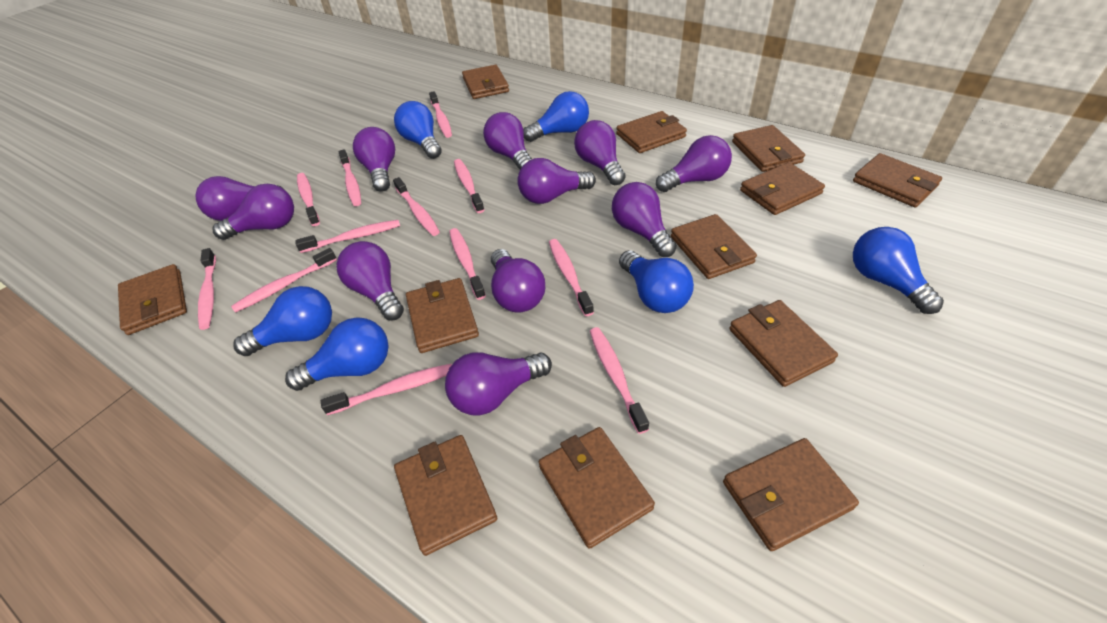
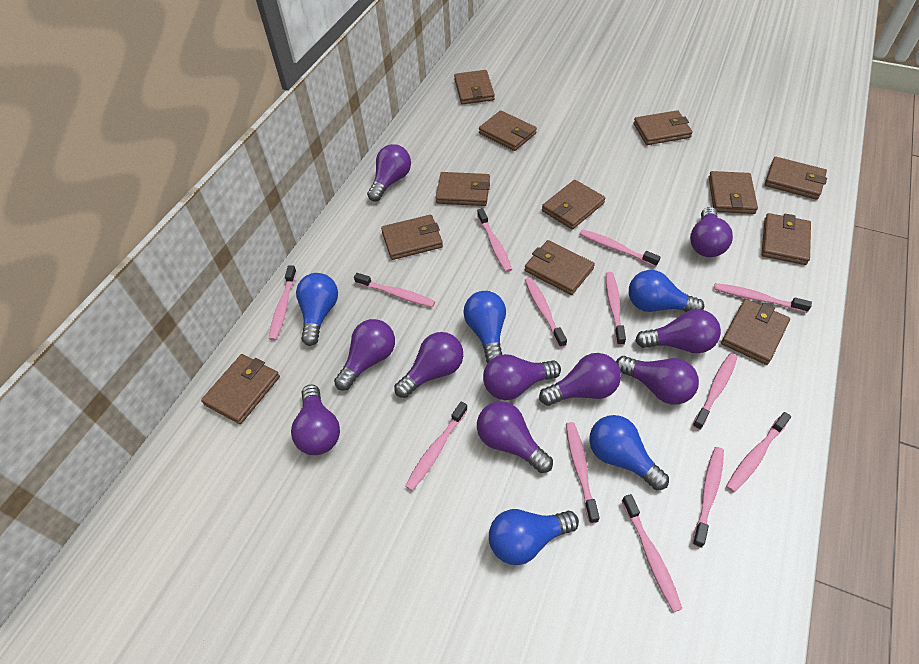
blue light bulb: 6 -> 5
pink toothbrush: 12 -> 13
purple light bulb: 11 -> 10

